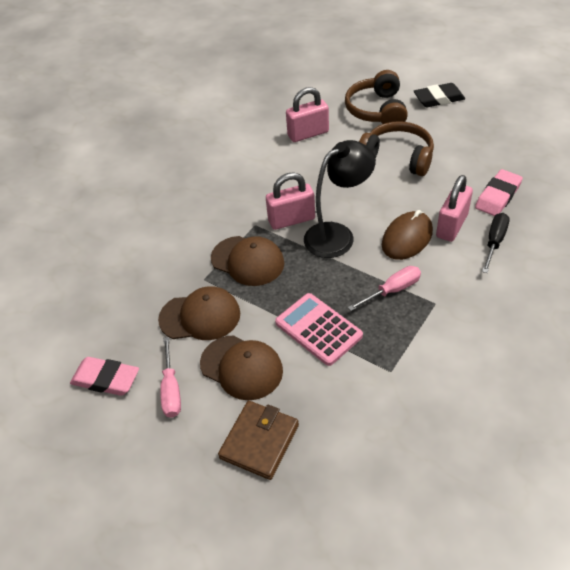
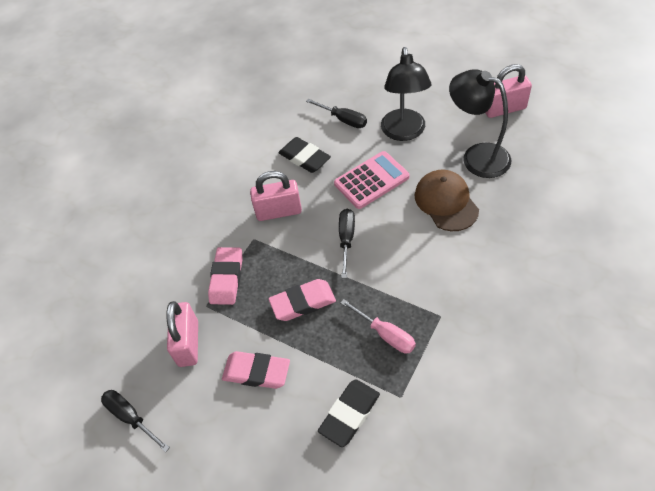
black eraser: 1 -> 2
black lamp: 1 -> 2
black screwdriver: 1 -> 3
brown cap: 3 -> 1
brown headphones: 2 -> 0
brown mouse: 1 -> 0
brown wallet: 1 -> 0
pink eraser: 2 -> 3
pink screwdriver: 2 -> 1

